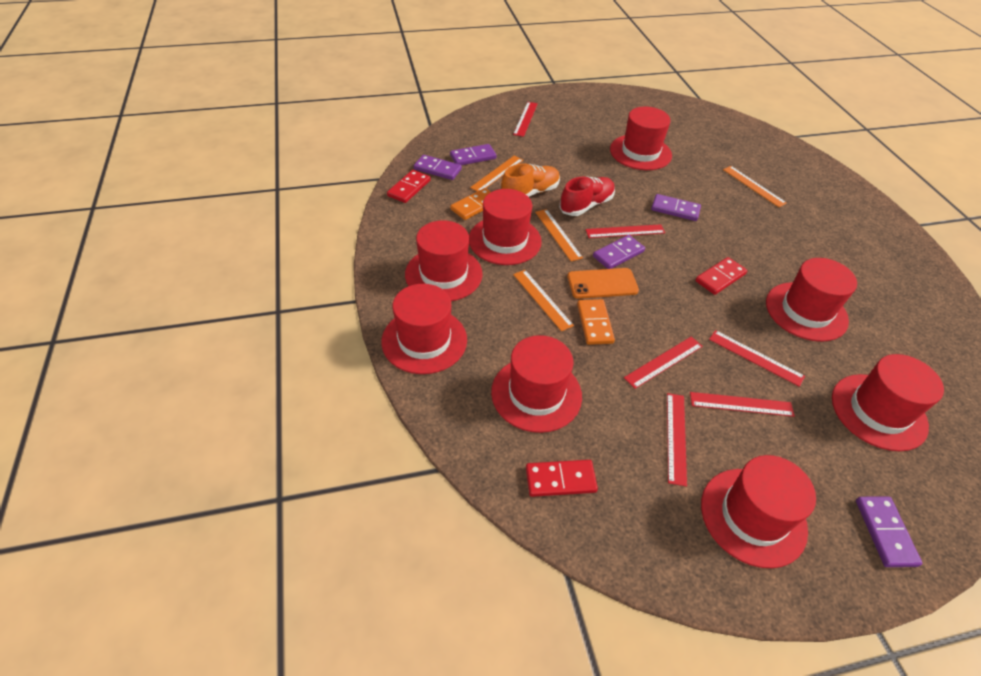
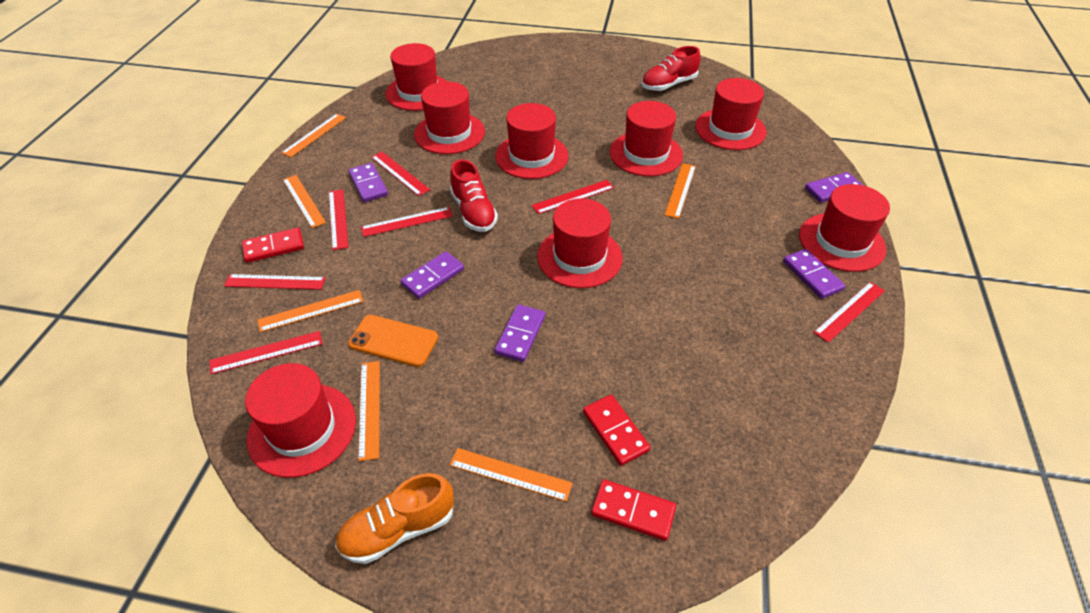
orange domino: 2 -> 0
orange ruler: 4 -> 6
red ruler: 6 -> 7
red shoe: 1 -> 2

